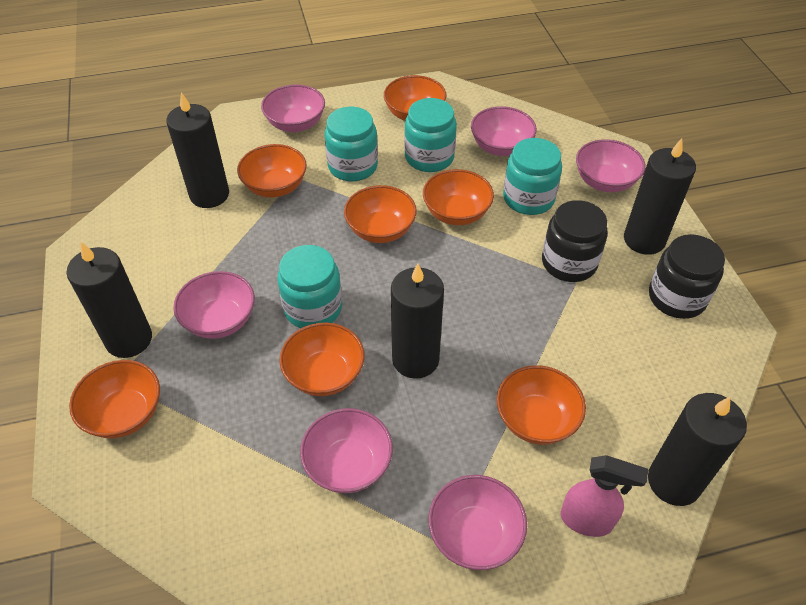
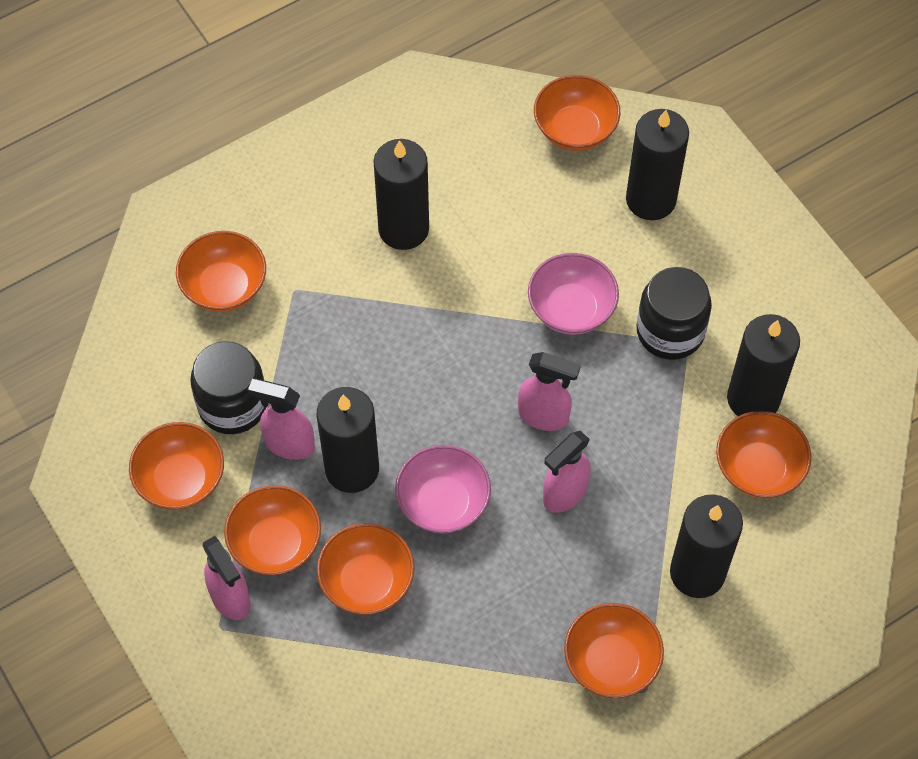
pink bowl: 6 -> 2
pink spray bottle: 1 -> 4
turquoise jar: 4 -> 0

